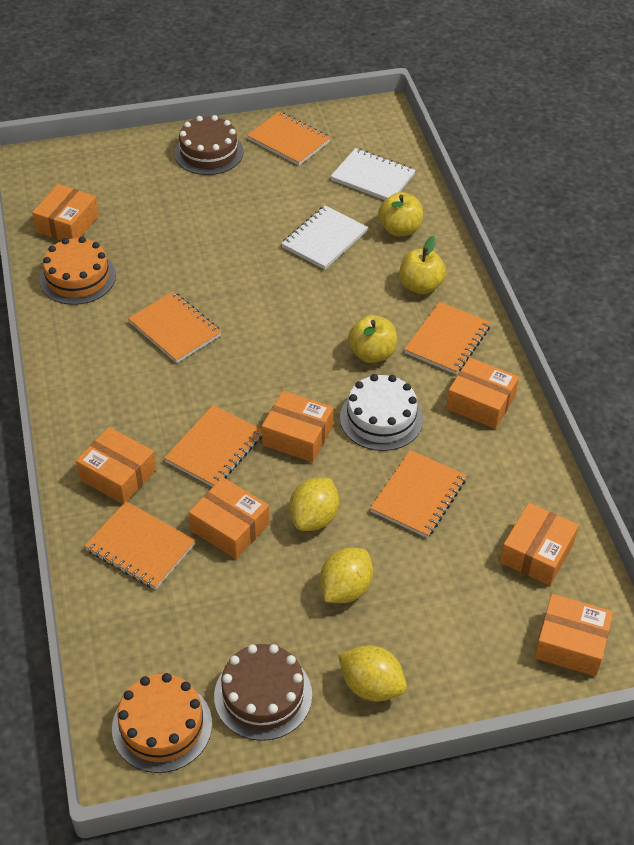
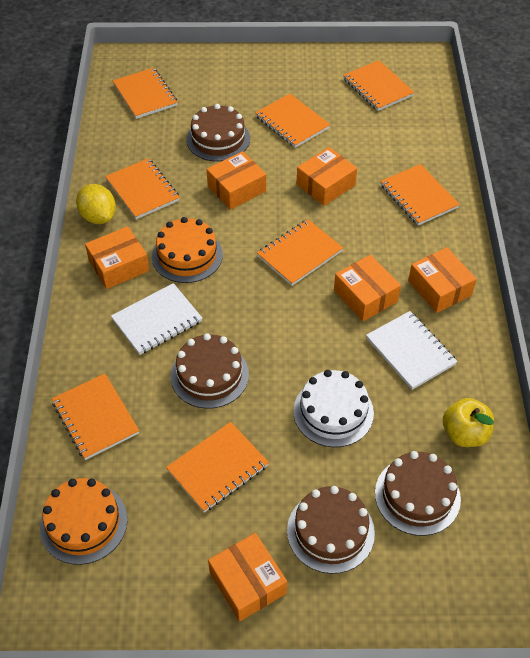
brown cake: 2 -> 4
orange box: 7 -> 6
orange notebook: 6 -> 8
yellow apple: 3 -> 1
yellow lemon: 3 -> 1

